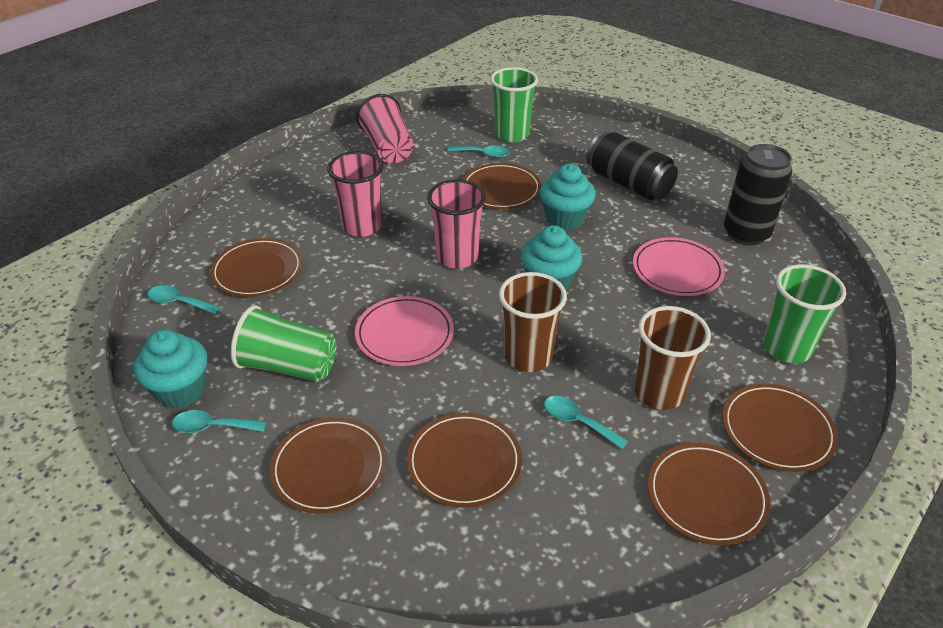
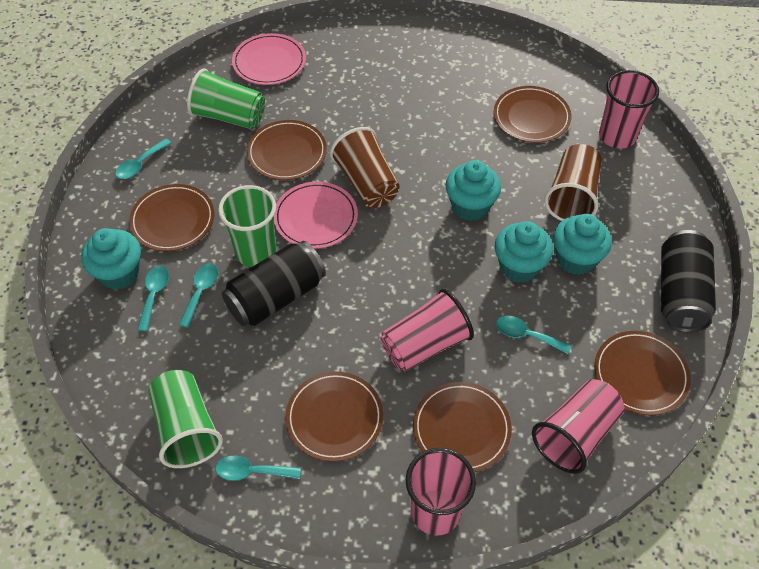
pink cup: 3 -> 4
turquoise cupcake: 3 -> 4
turquoise spoon: 4 -> 5

